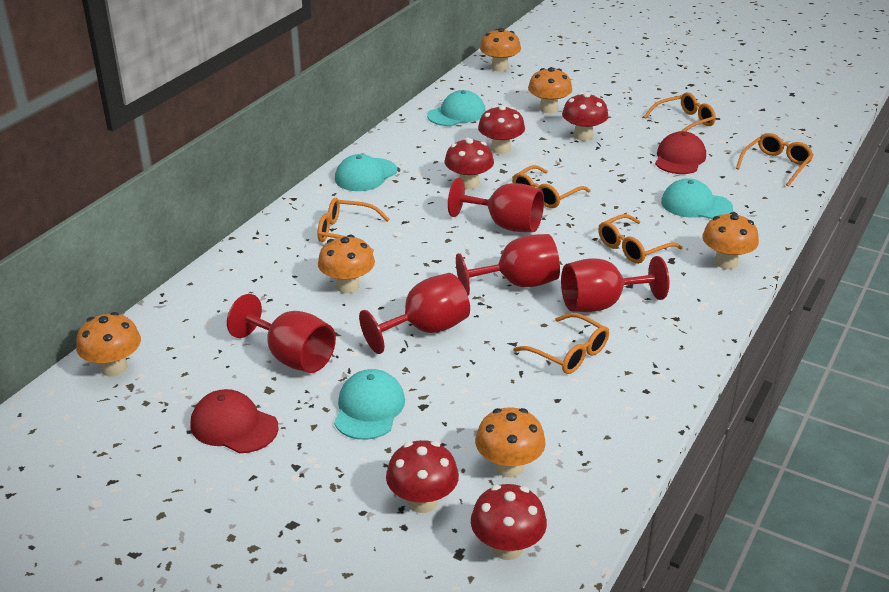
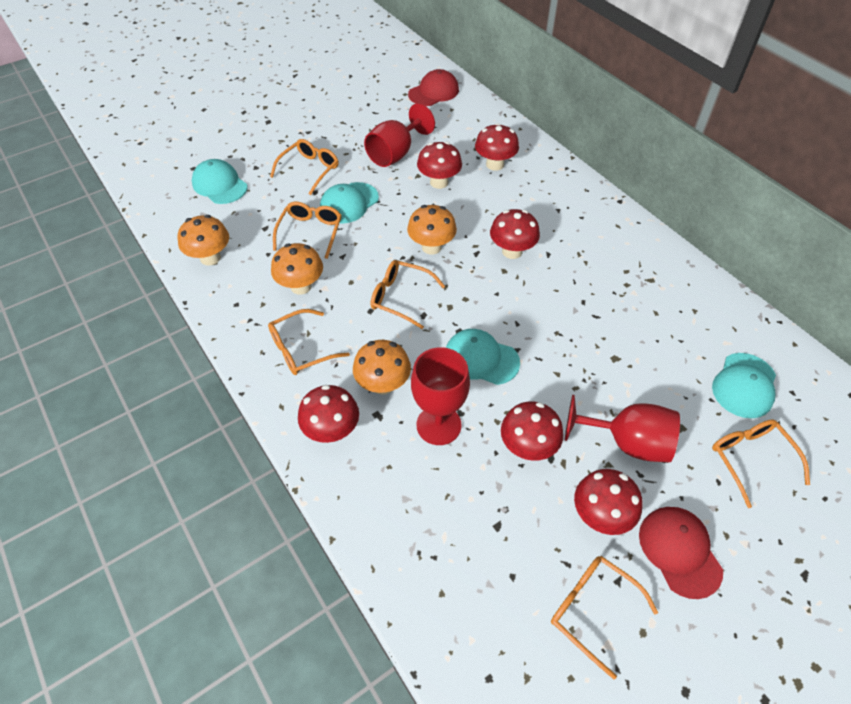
orange mushroom: 6 -> 4
red goblet: 5 -> 3
red mushroom: 5 -> 6

